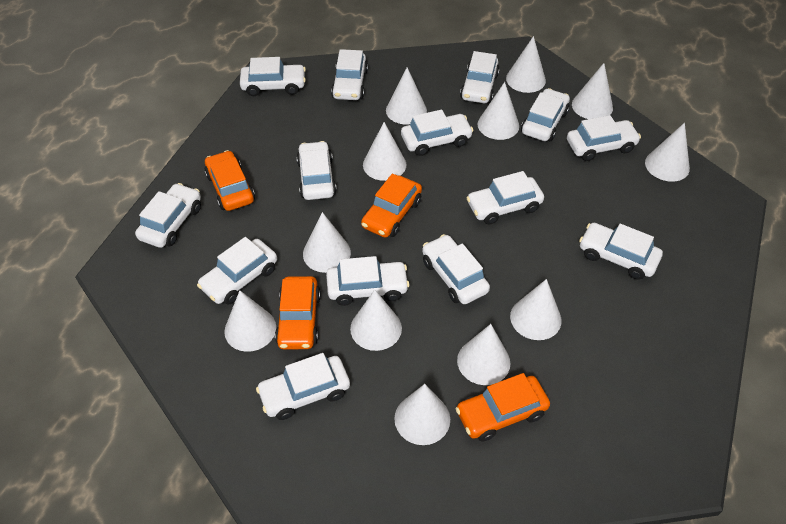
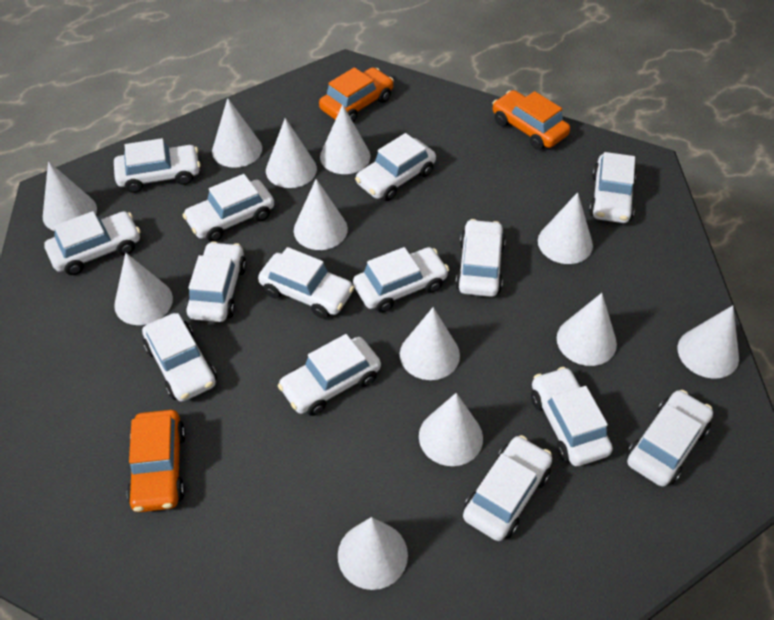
orange car: 4 -> 3

